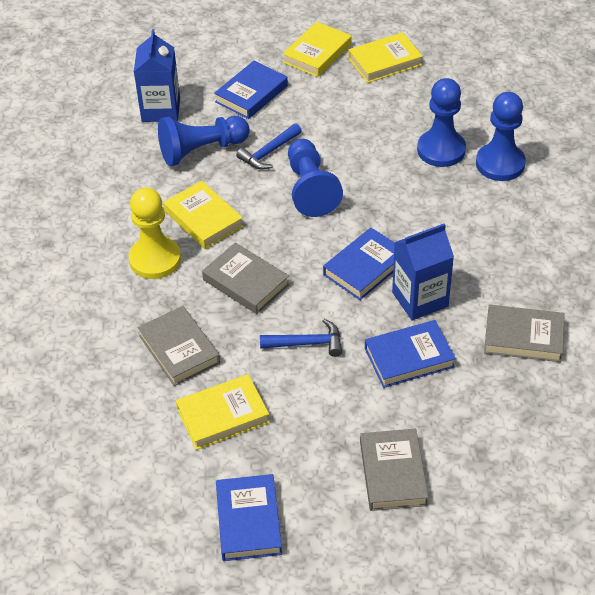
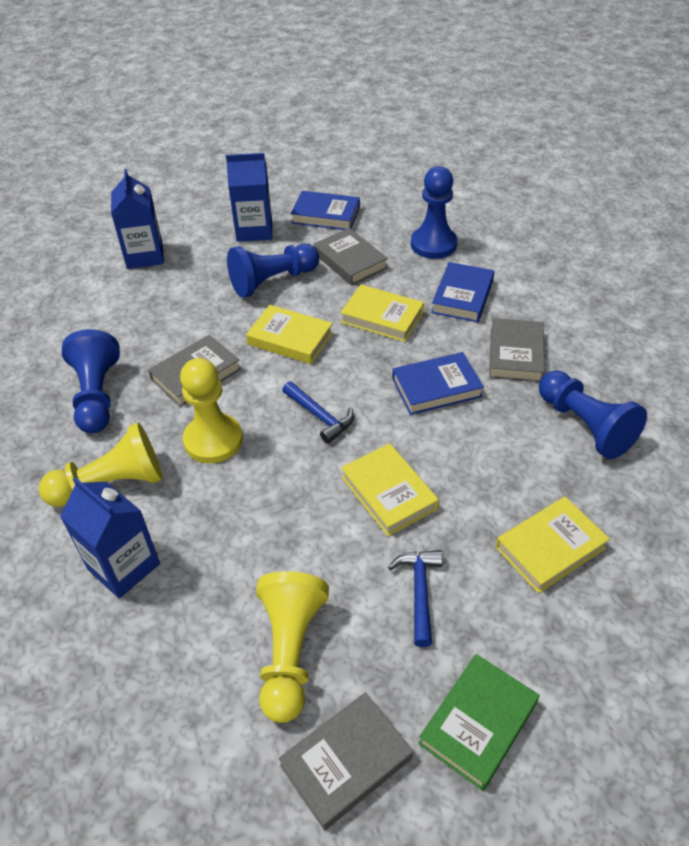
blue book: 4 -> 3
blue carton: 2 -> 3
green book: 0 -> 1
yellow pawn: 1 -> 3

